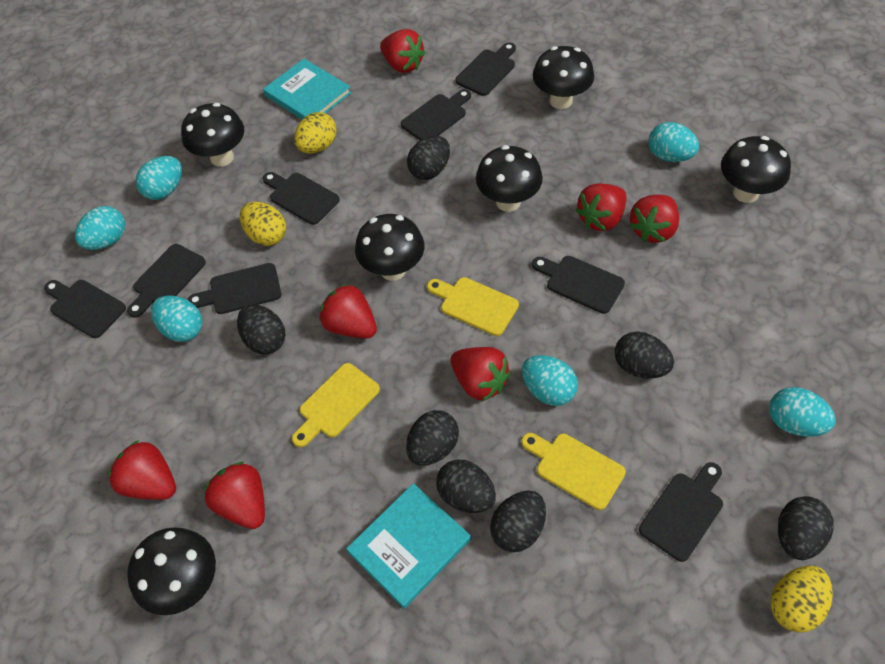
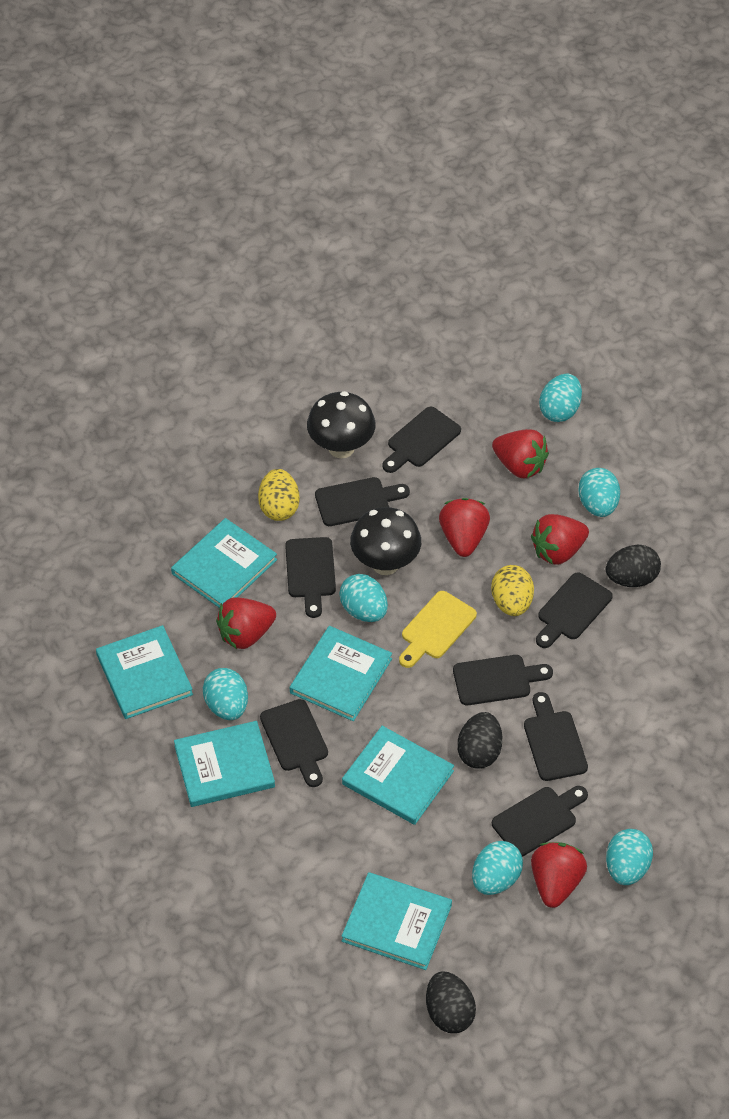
black egg: 7 -> 3
black mushroom: 6 -> 2
red strawberry: 7 -> 5
turquoise book: 2 -> 6
yellow cutting board: 3 -> 1
yellow egg: 3 -> 2

